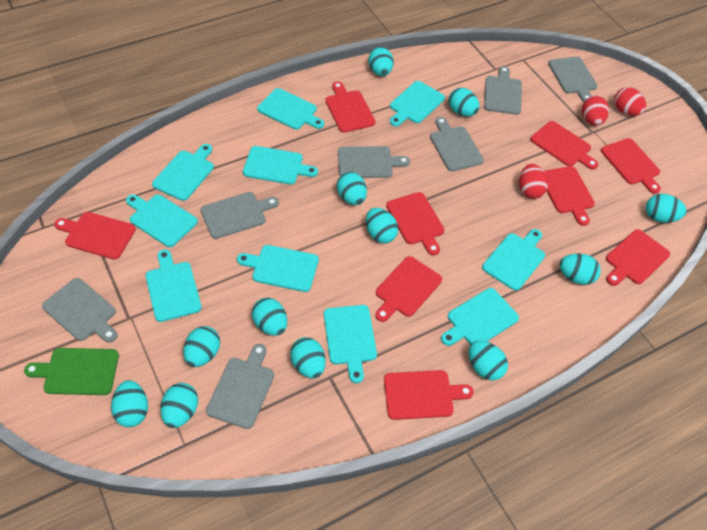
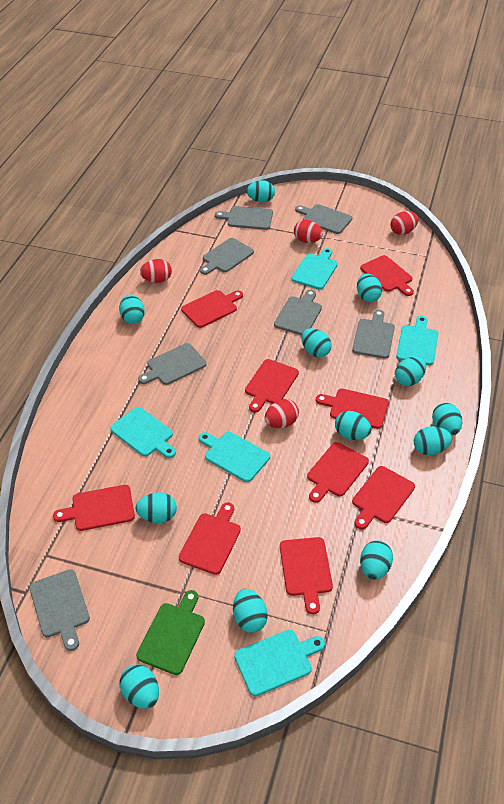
red egg: 3 -> 4
turquoise cutting board: 10 -> 5

